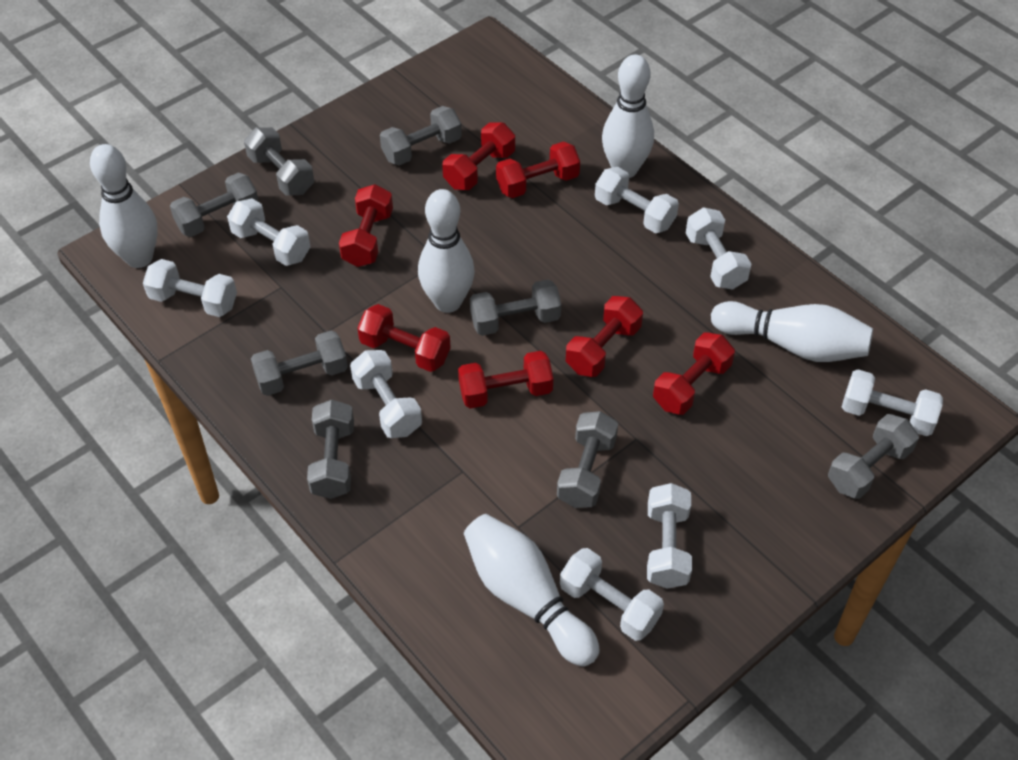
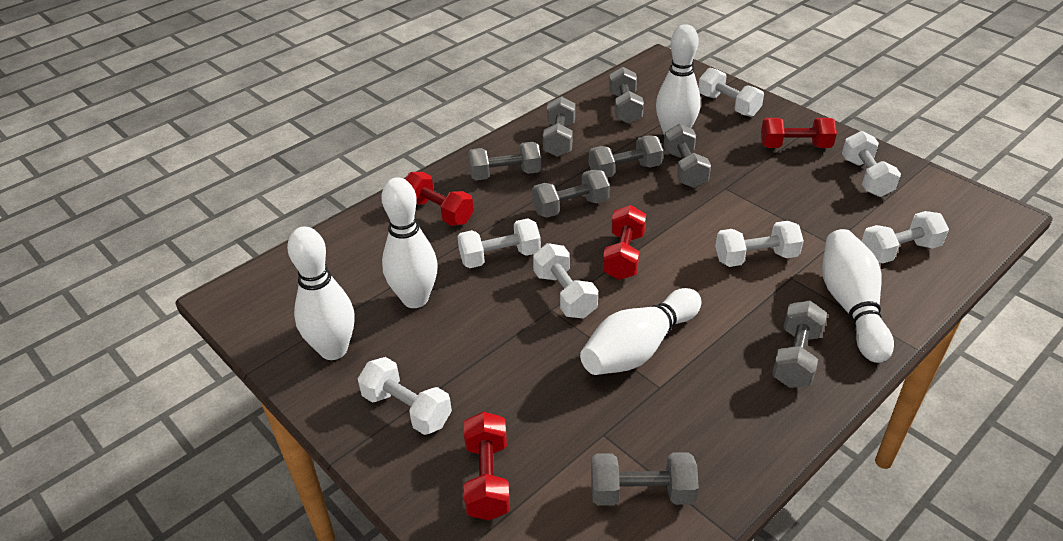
red dumbbell: 7 -> 4
white dumbbell: 8 -> 7

